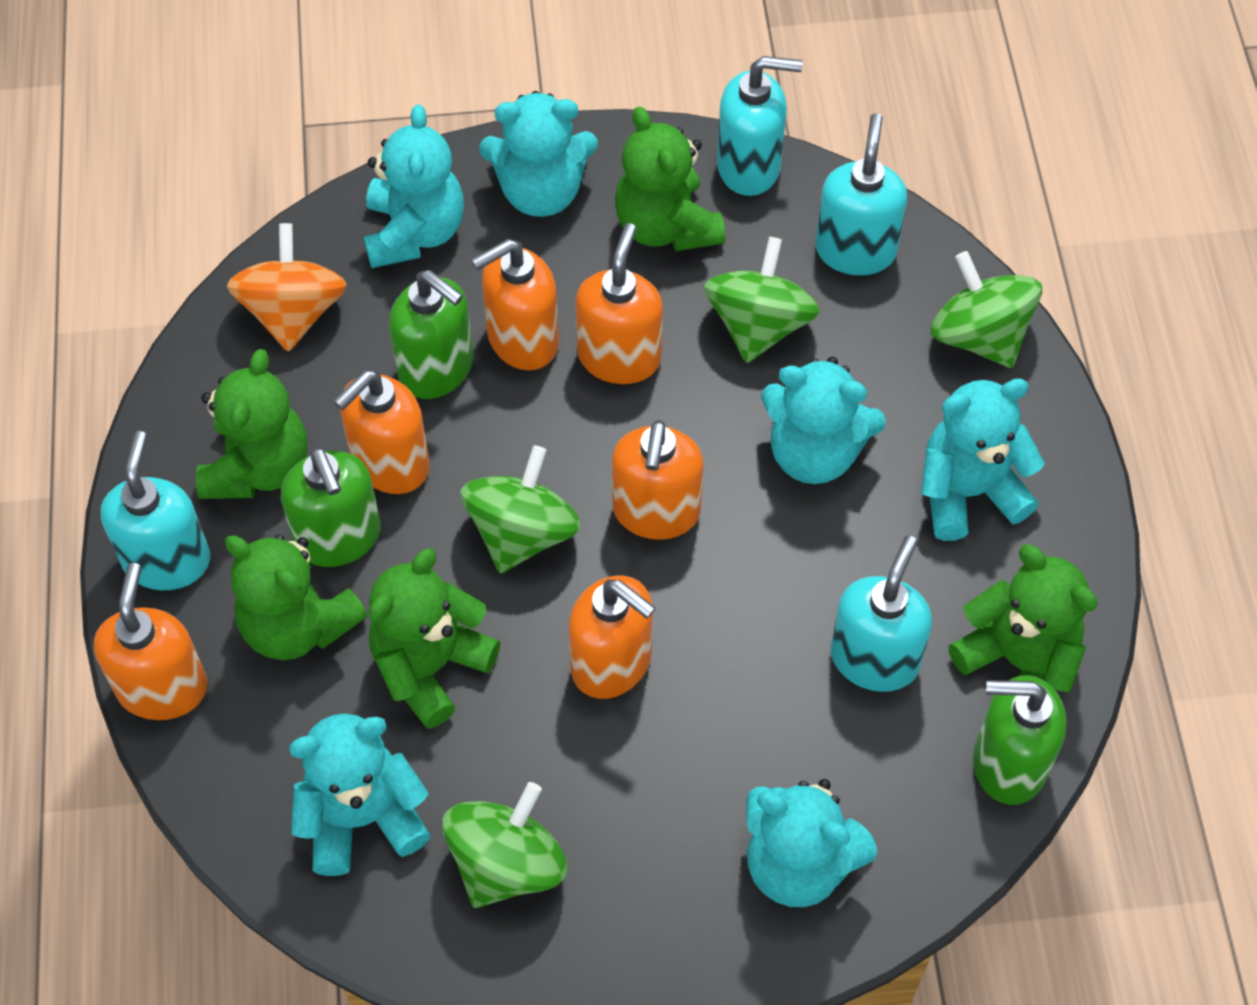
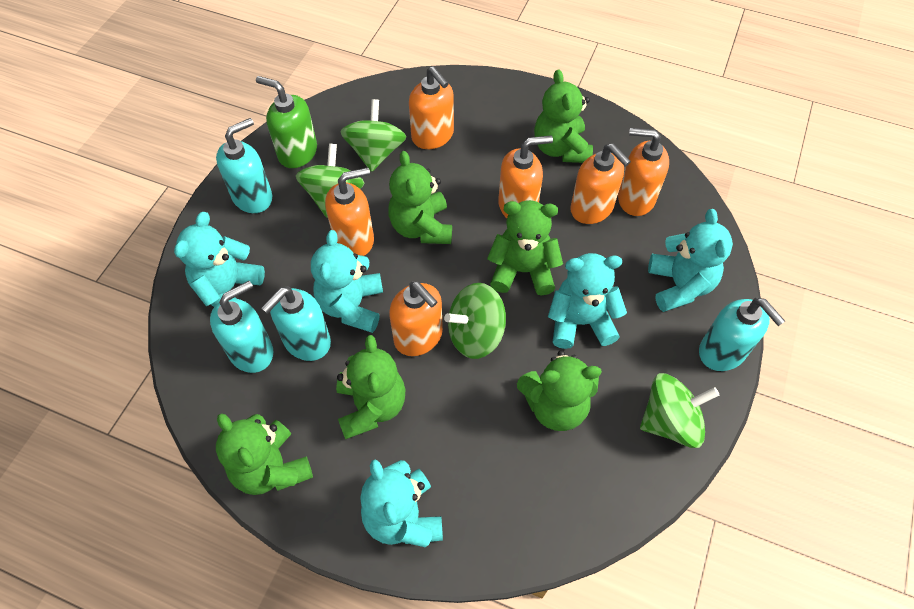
green soap dispenser: 3 -> 1
green teddy bear: 5 -> 6
orange spinning top: 1 -> 0
turquoise teddy bear: 6 -> 5

